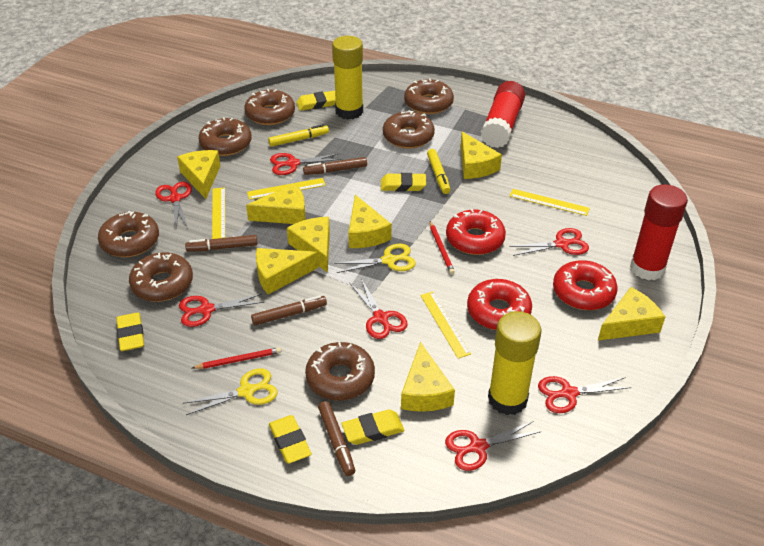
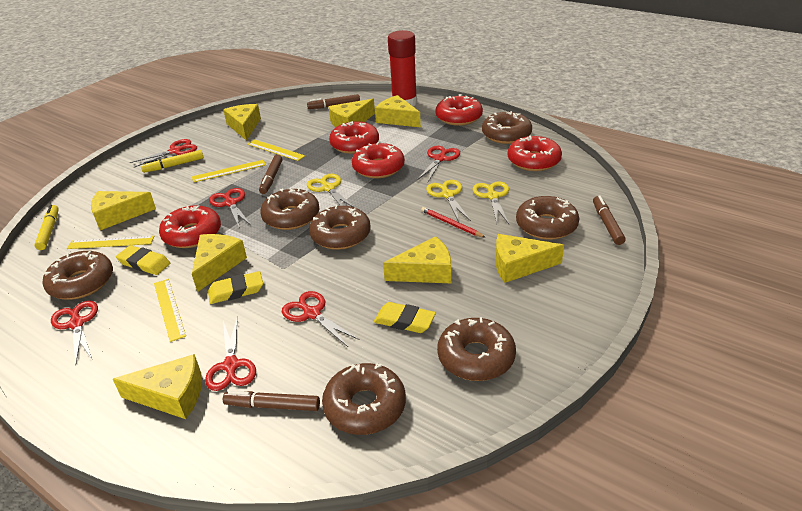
red donut: 3 -> 5
red glue stick: 2 -> 1
red pencil: 2 -> 1
red scissors: 7 -> 6
yellow eraser: 5 -> 3
yellow glue stick: 2 -> 0
yellow scissors: 2 -> 3

